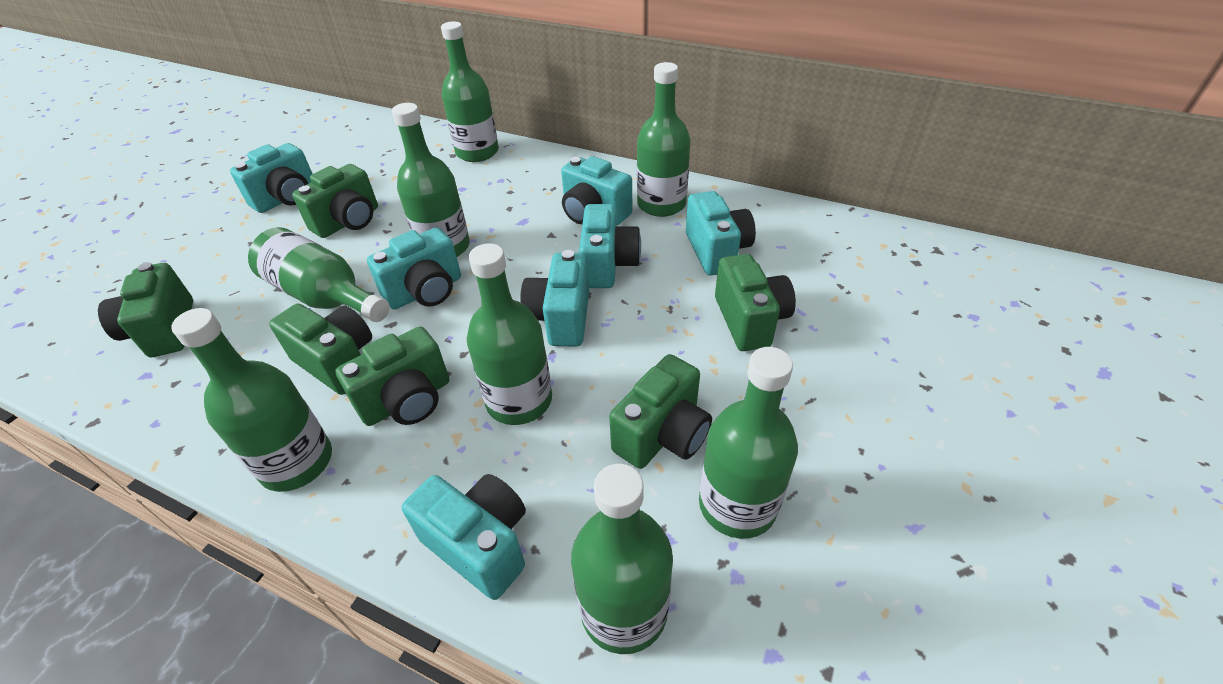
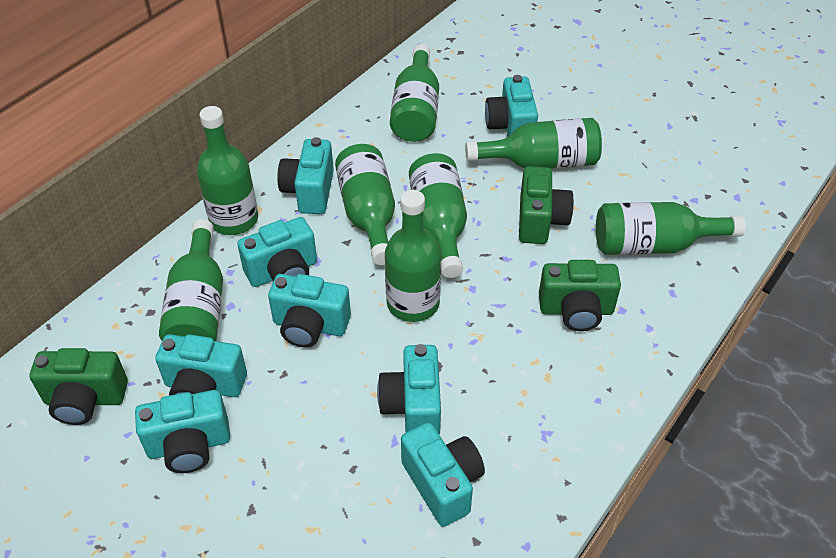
green camera: 6 -> 3
turquoise camera: 7 -> 8

